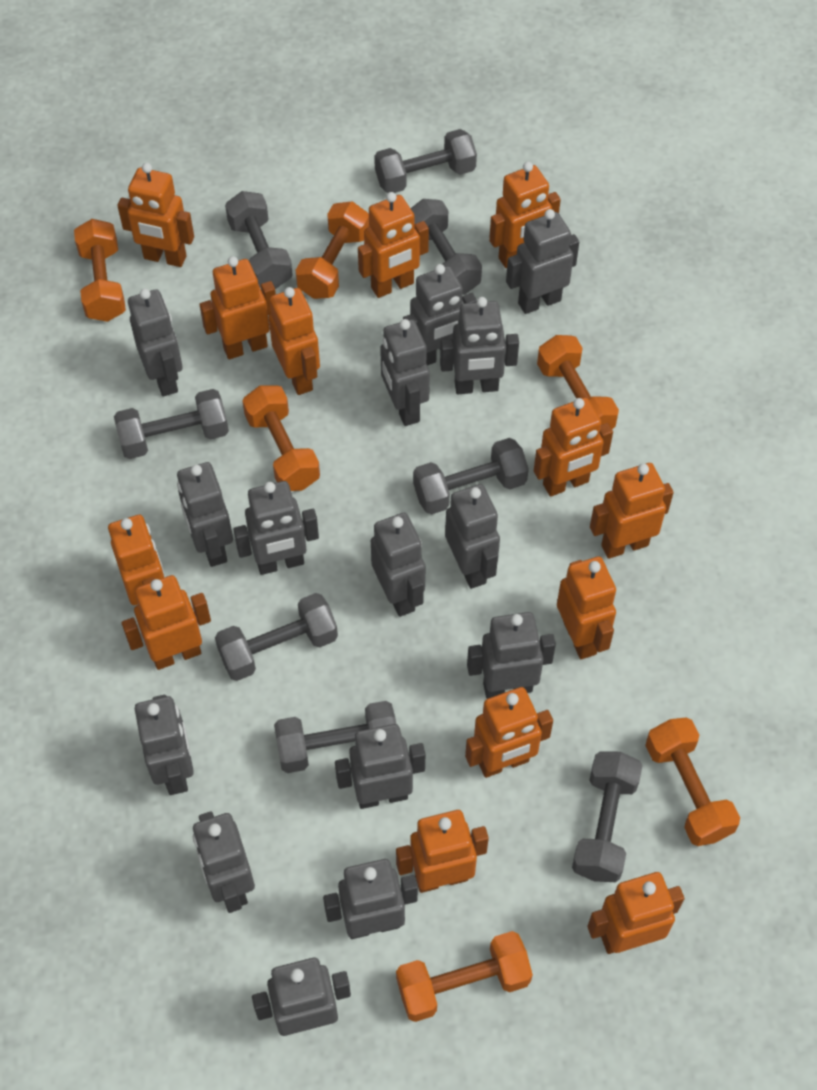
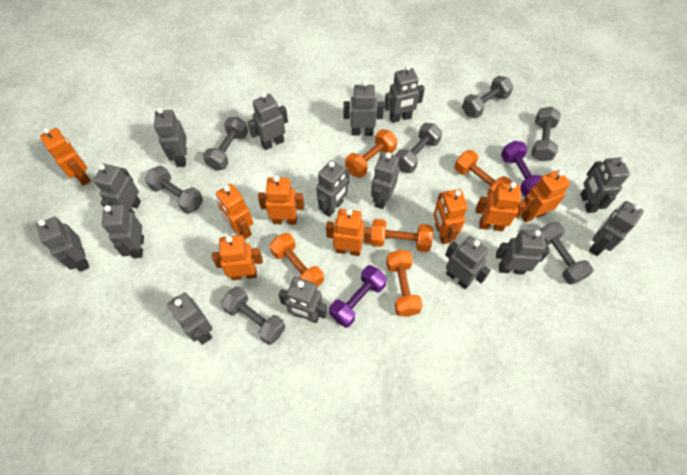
grey dumbbell: 8 -> 7
orange dumbbell: 6 -> 5
orange robot: 13 -> 8
purple dumbbell: 0 -> 2

